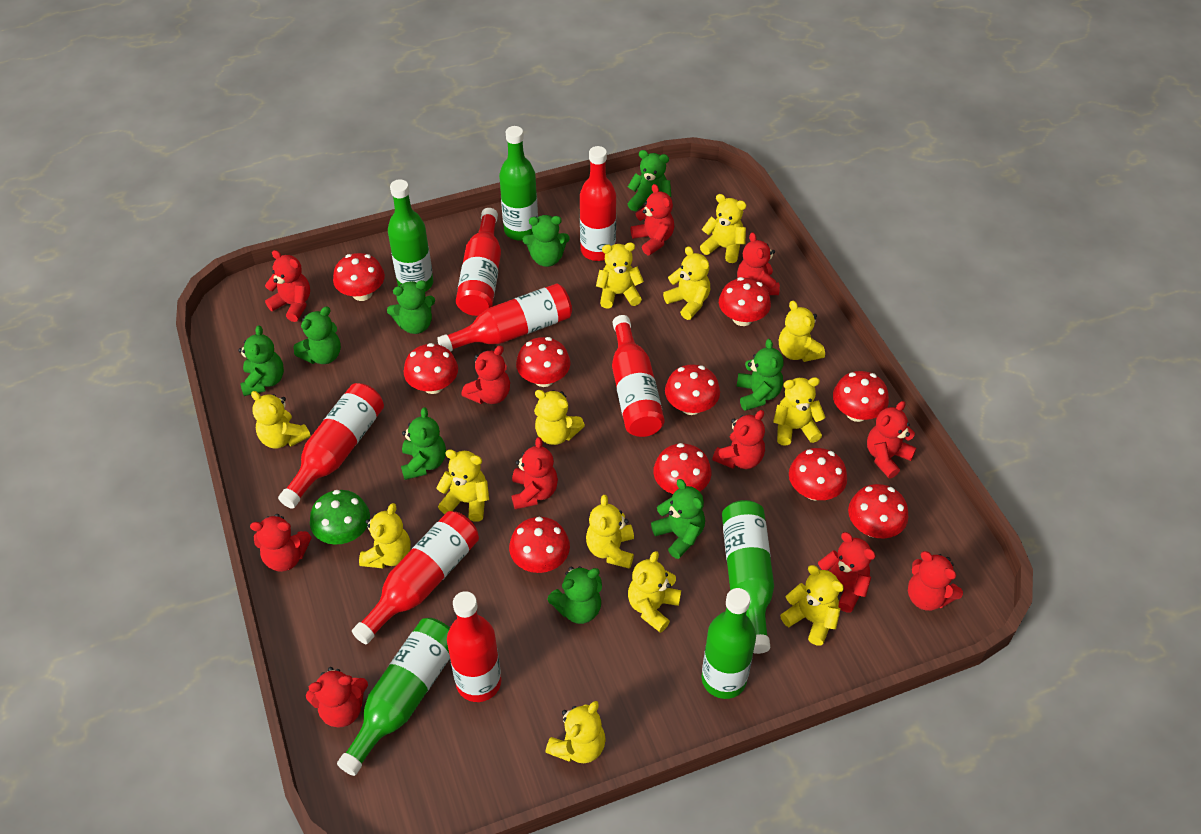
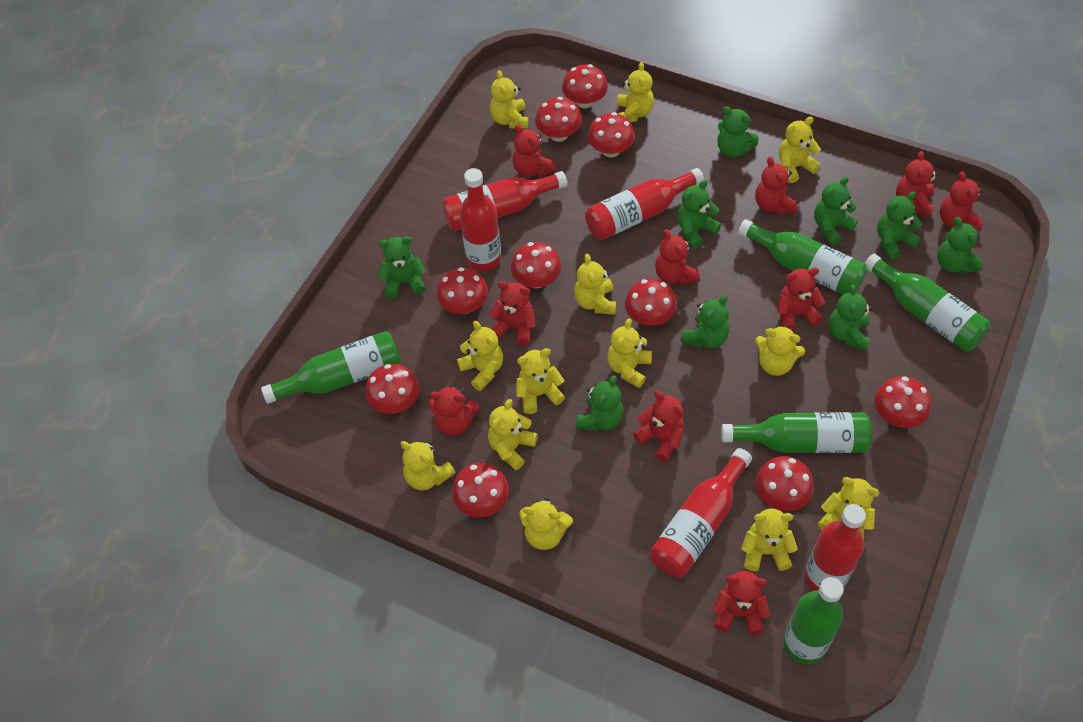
green mushroom: 1 -> 0
red bottle: 7 -> 5
red teddy bear: 11 -> 10

